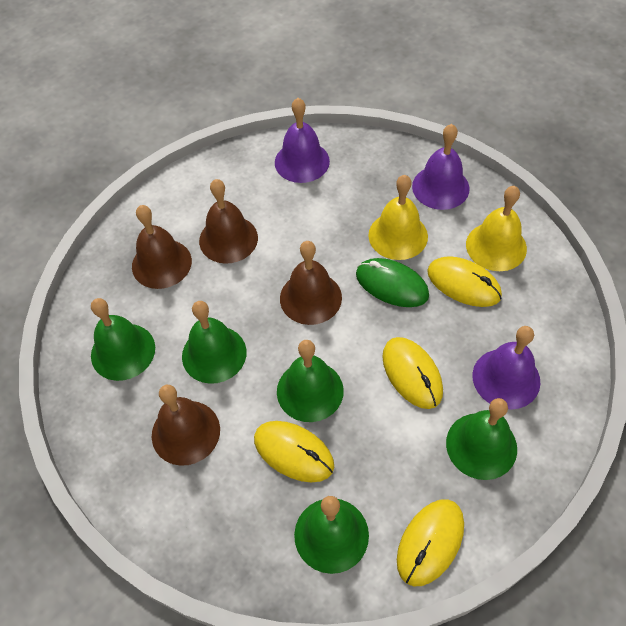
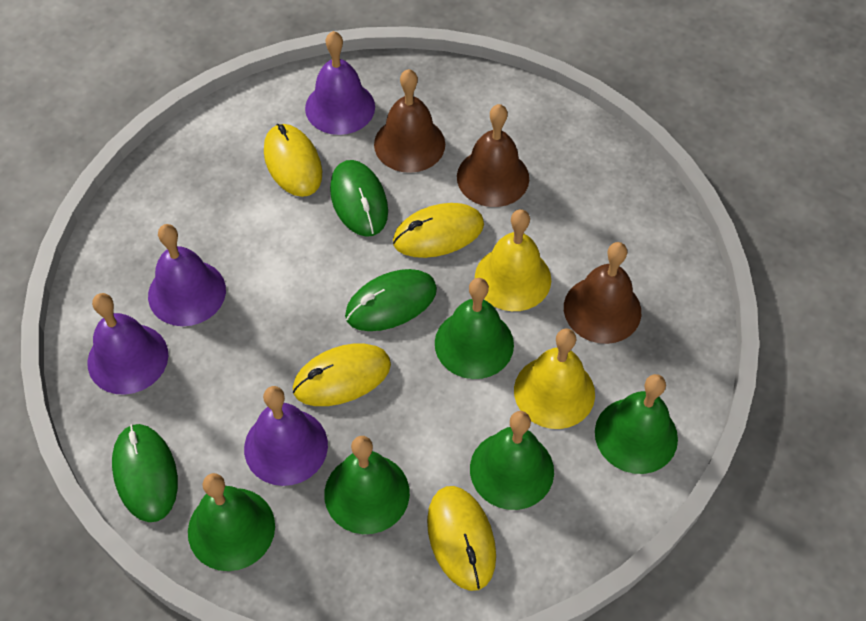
brown bell: 4 -> 3
green mouse: 1 -> 3
purple bell: 3 -> 4

